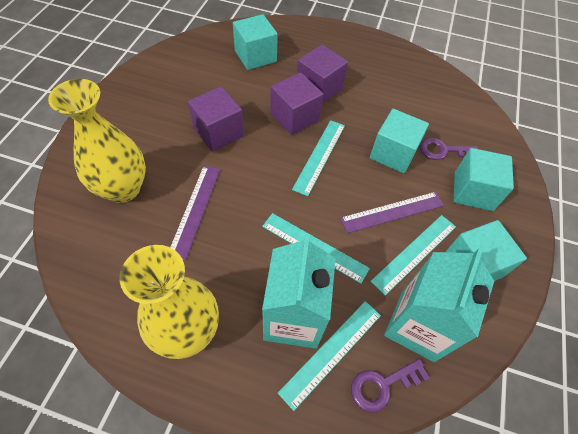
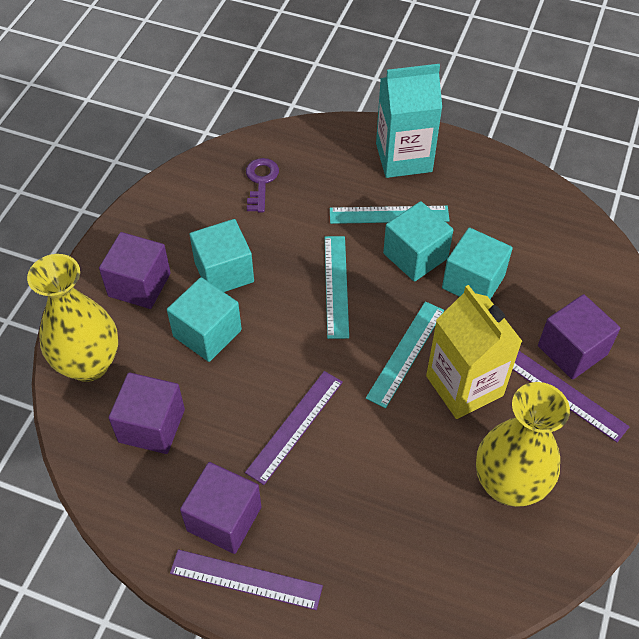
purple cube: 3 -> 4
purple key: 2 -> 1
purple ruler: 2 -> 3
turquoise carton: 2 -> 1
turquoise ruler: 4 -> 3
yellow carton: 0 -> 1

